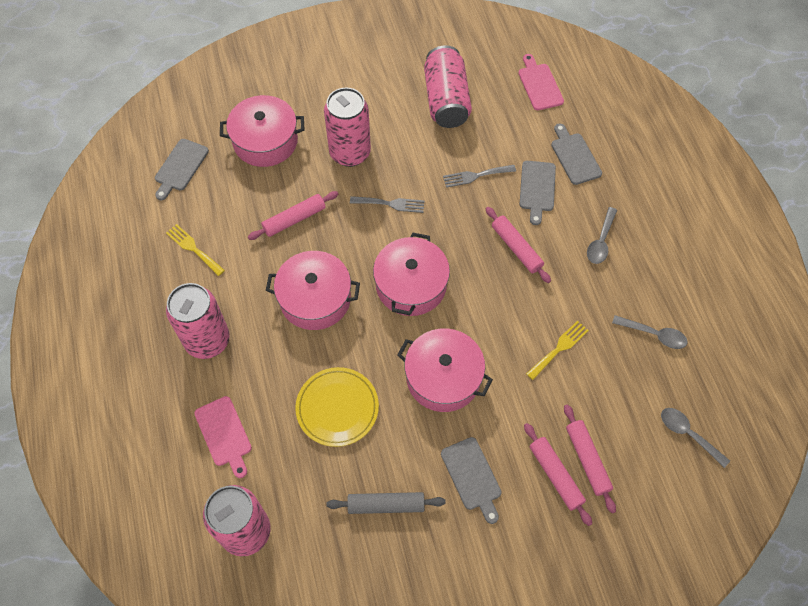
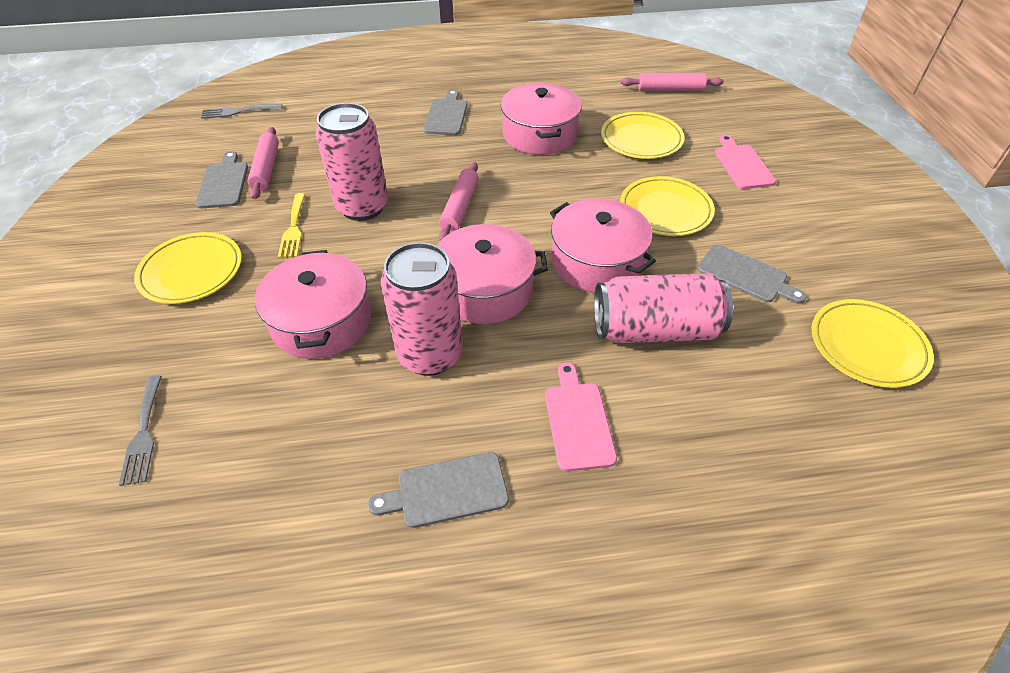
grey rolling pin: 1 -> 0
grey spoon: 3 -> 0
pink can: 4 -> 3
pink rolling pin: 4 -> 3
yellow fork: 2 -> 1
yellow plate: 1 -> 4

